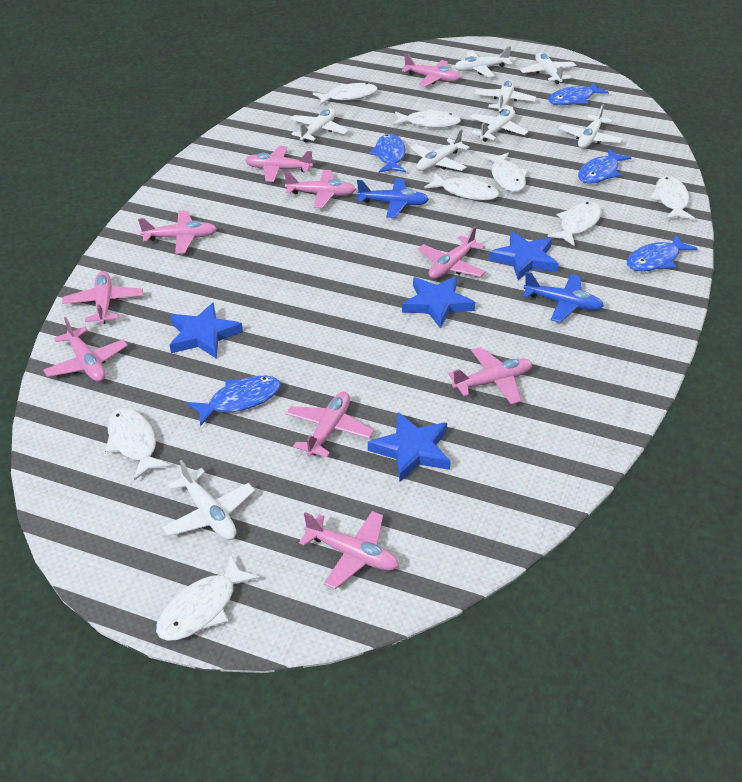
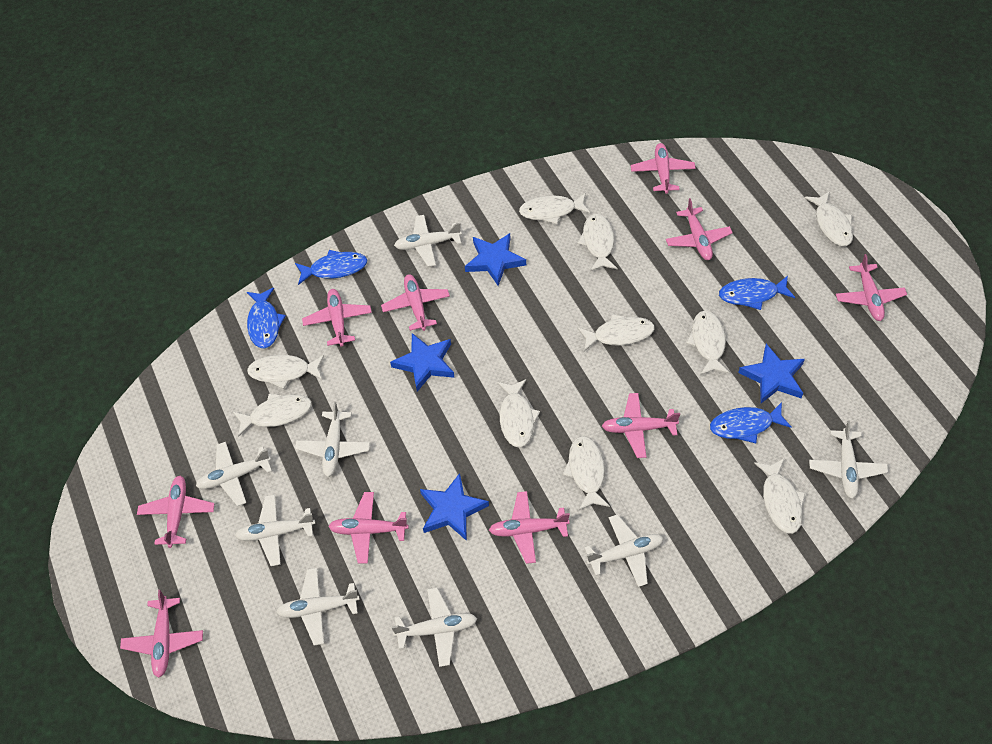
blue fish: 5 -> 4
blue plane: 2 -> 0
white fish: 8 -> 10

